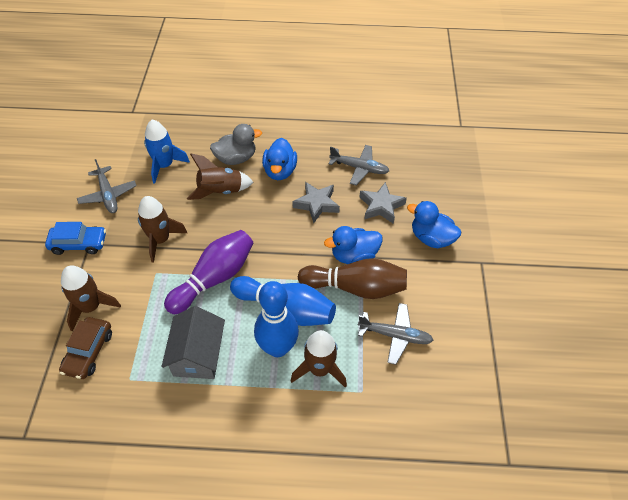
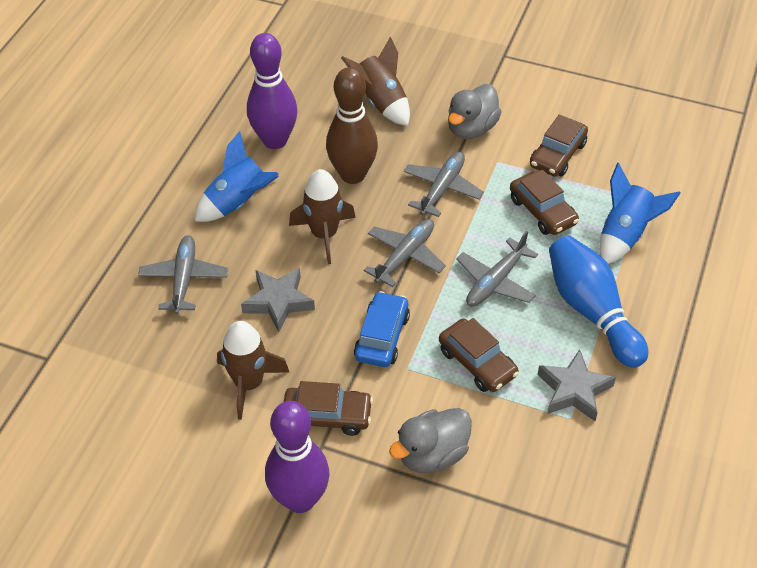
blue bowling pin: 2 -> 1
blue duck: 3 -> 0
blue rocket: 1 -> 2
brown car: 1 -> 4
brown rocket: 4 -> 3
grey duck: 1 -> 2
grey house: 1 -> 0
grey plane: 3 -> 4
purple bowling pin: 1 -> 2

